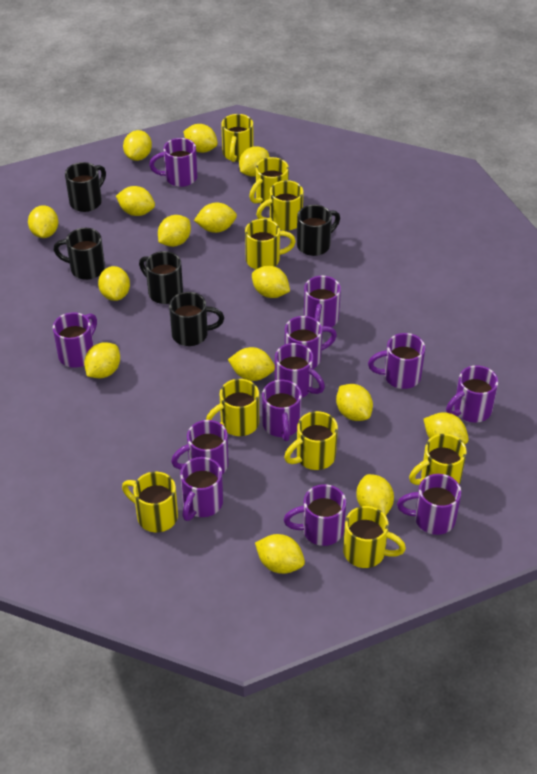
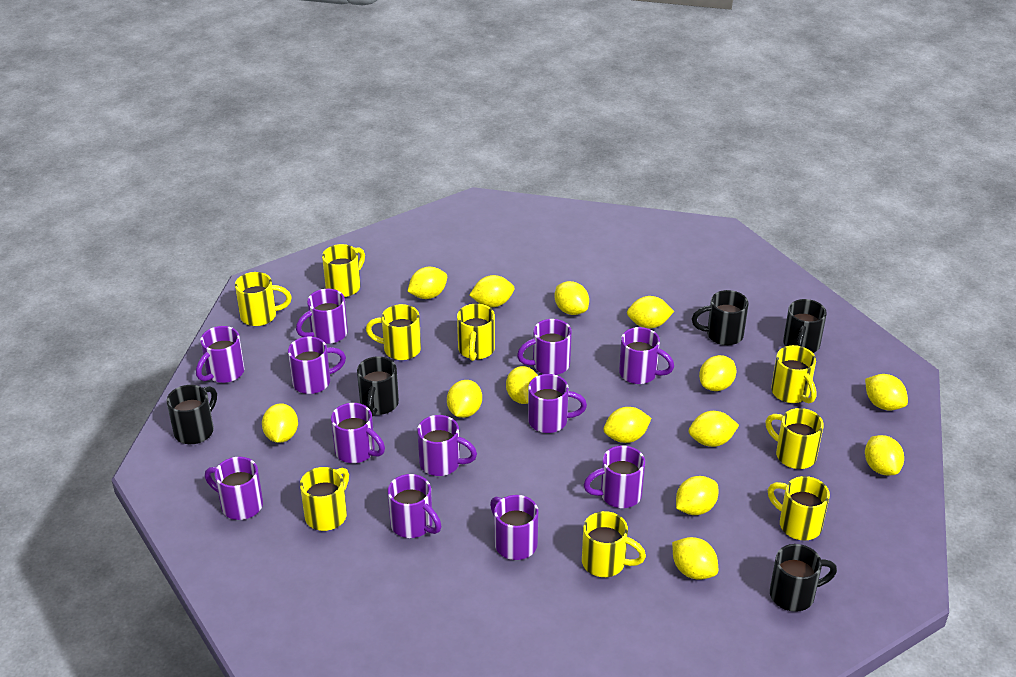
yellow lemon: 15 -> 14

